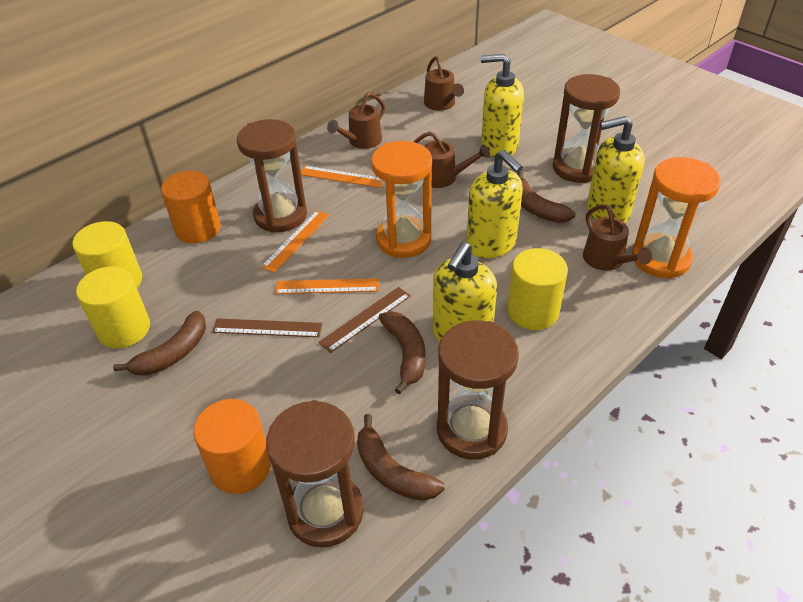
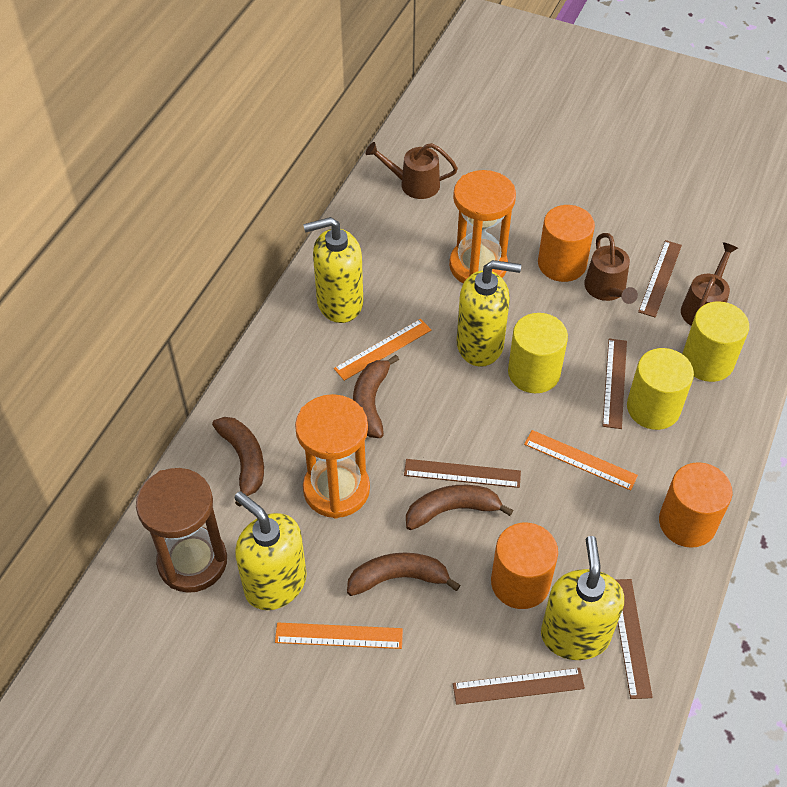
brown hourglass: 4 -> 1
brown ruler: 2 -> 5
brown watering can: 4 -> 3
orange cylinder: 2 -> 3

